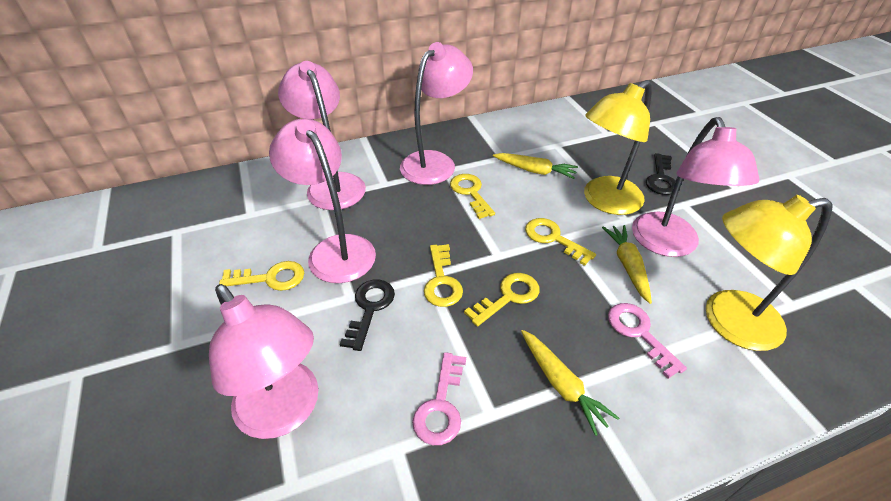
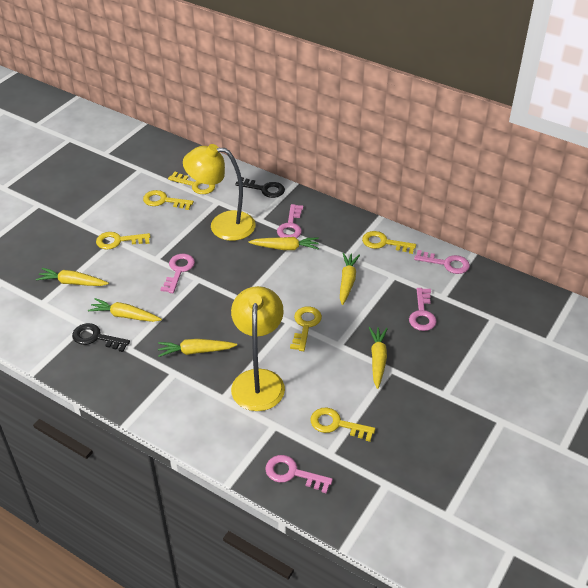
pink key: 2 -> 5
pink lamp: 5 -> 0
yellow carrot: 3 -> 6
yellow key: 5 -> 6

